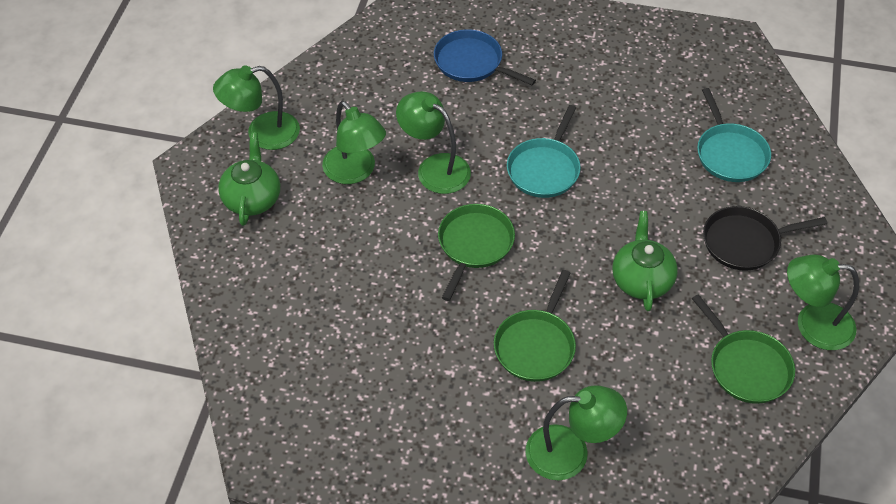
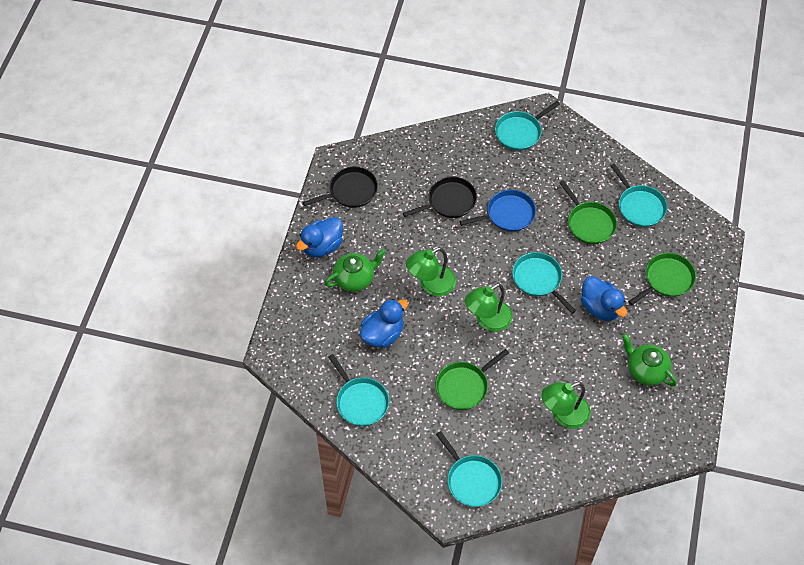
black pan: 1 -> 2
blue duck: 0 -> 3
green lamp: 5 -> 3
turquoise pan: 2 -> 5

